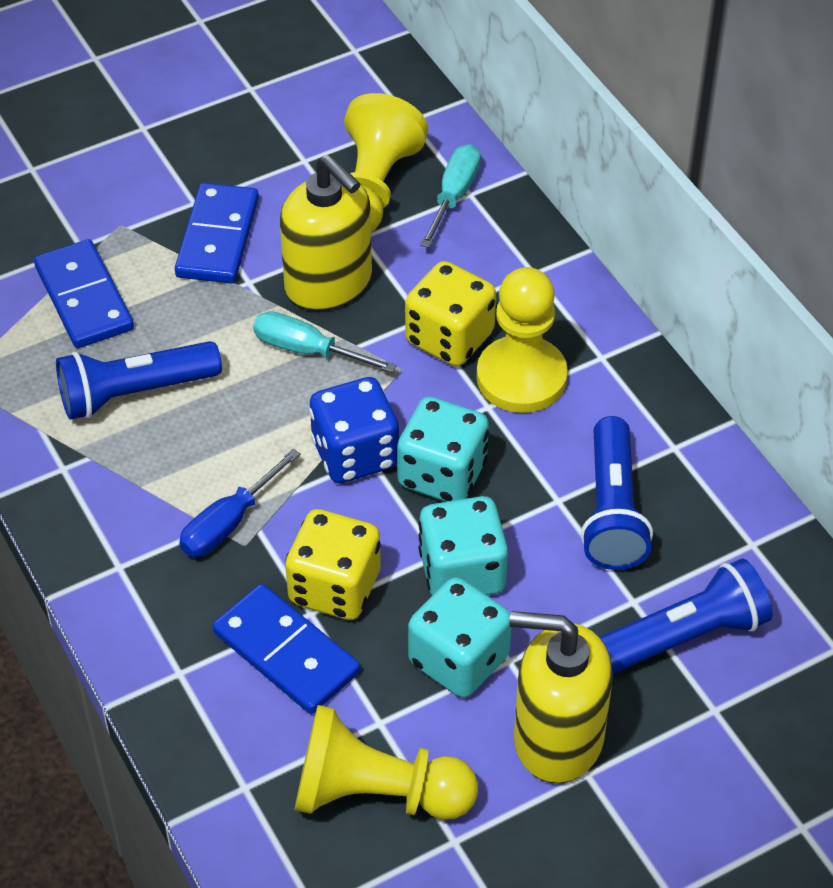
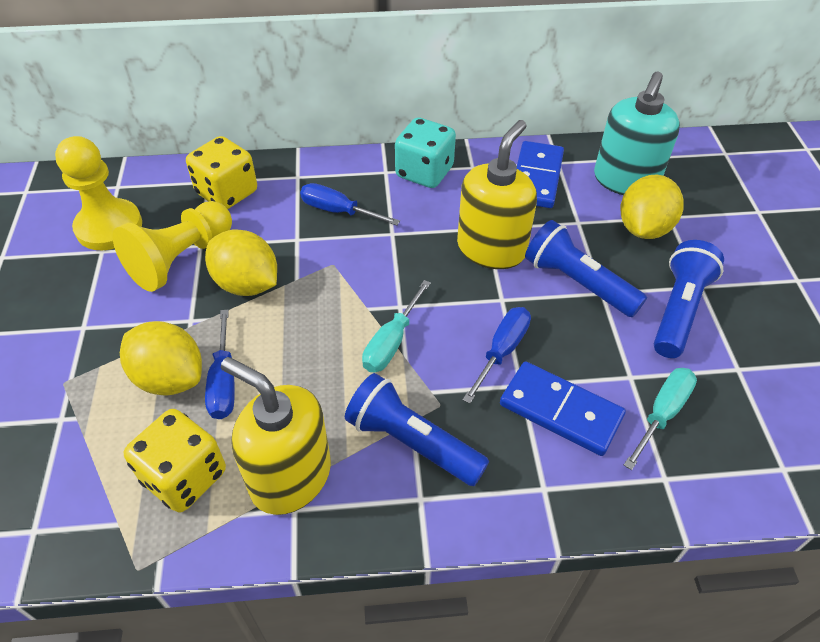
blue dice: 1 -> 0
blue domino: 3 -> 2
blue screwdriver: 1 -> 3
turquoise dice: 3 -> 1
turquoise soap dispenser: 0 -> 1
yellow lemon: 0 -> 3
yellow pawn: 3 -> 2

